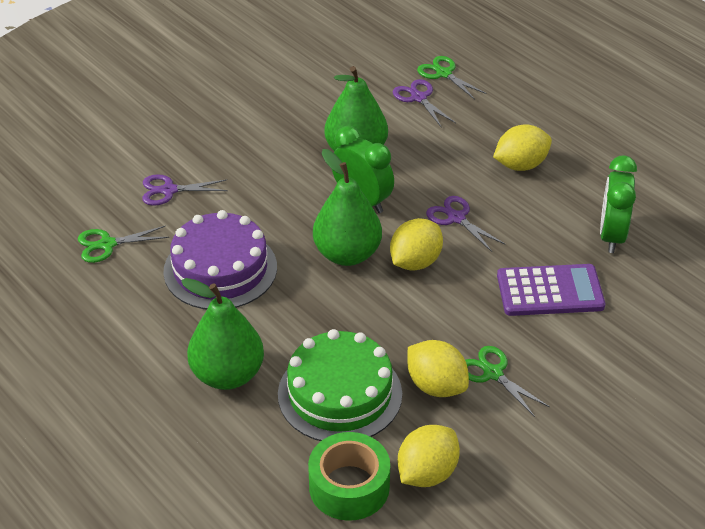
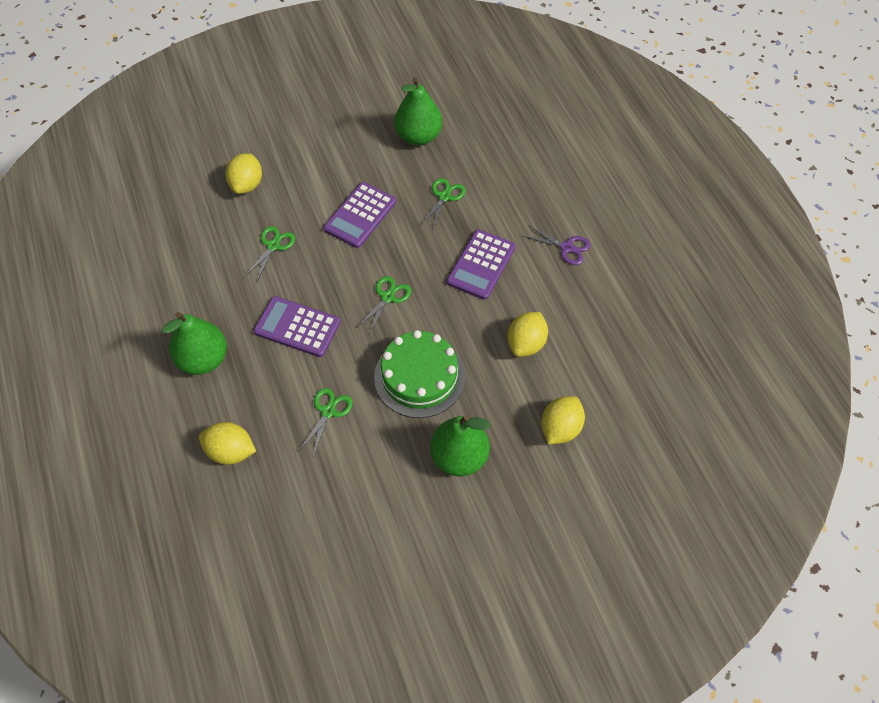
green clock: 2 -> 0
green scissors: 3 -> 4
green tape: 1 -> 0
purple cake: 1 -> 0
purple calculator: 1 -> 3
purple scissors: 3 -> 1

